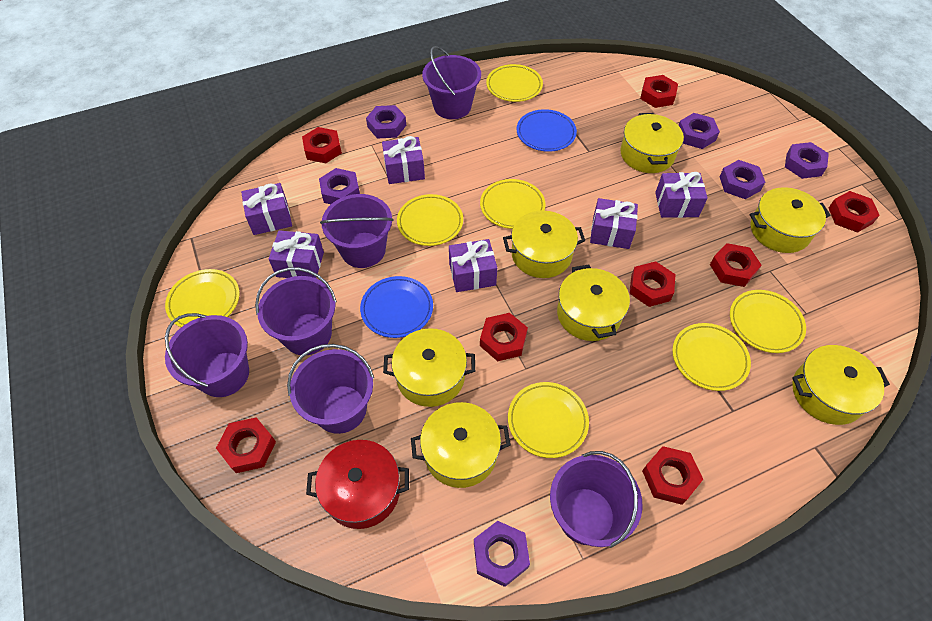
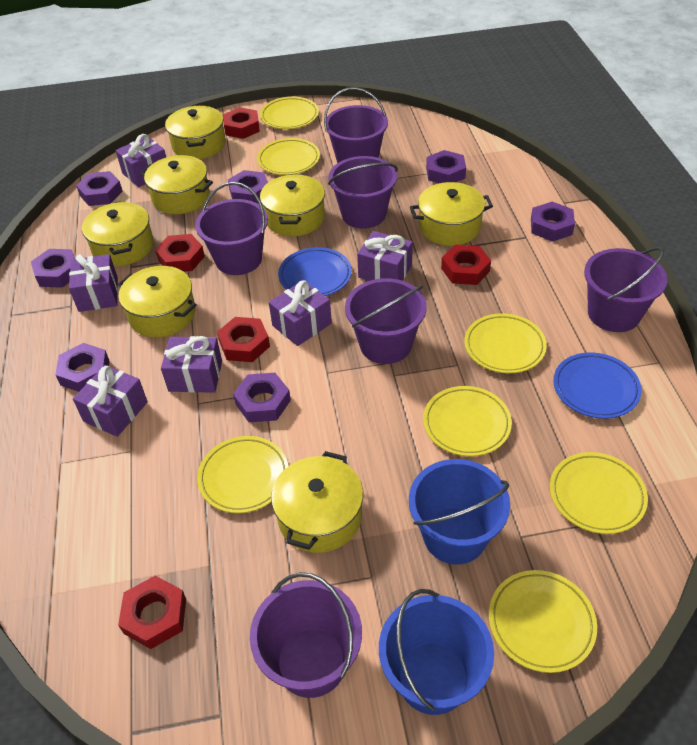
blue bucket: 0 -> 2
purple nut: 6 -> 7
red nut: 8 -> 5
red pot: 1 -> 0

